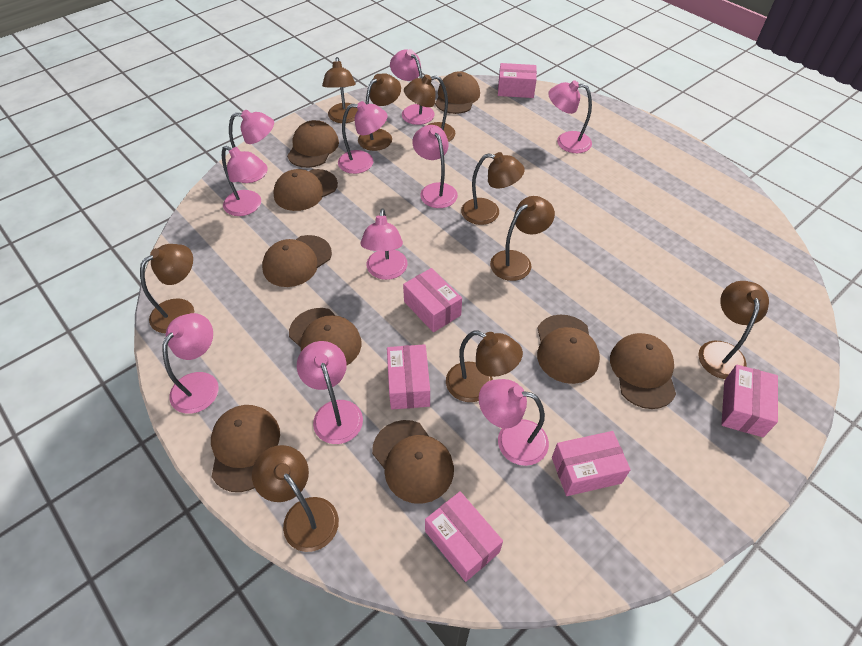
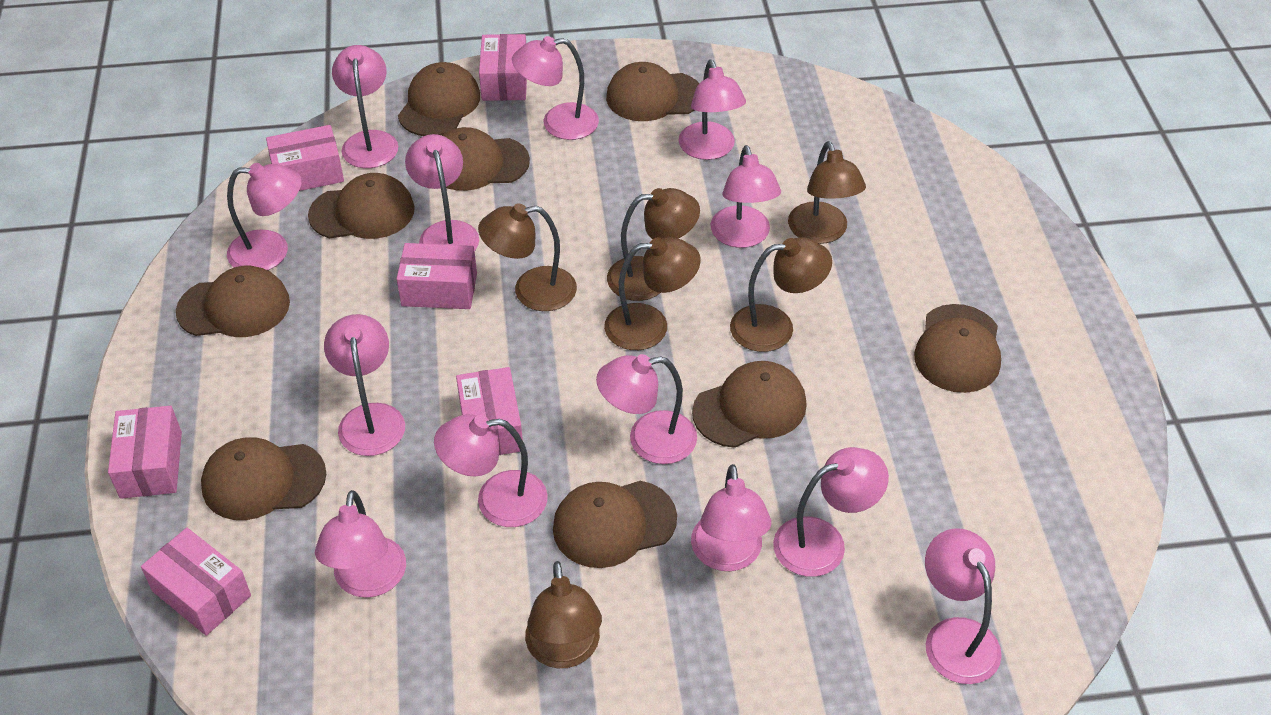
brown lamp: 9 -> 6
pink lamp: 10 -> 13

